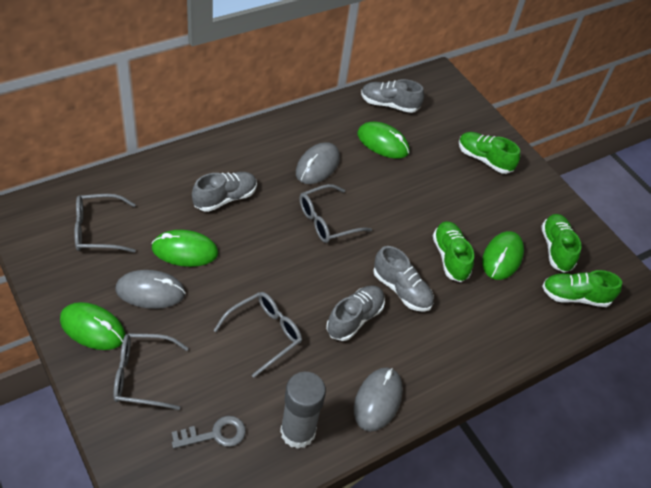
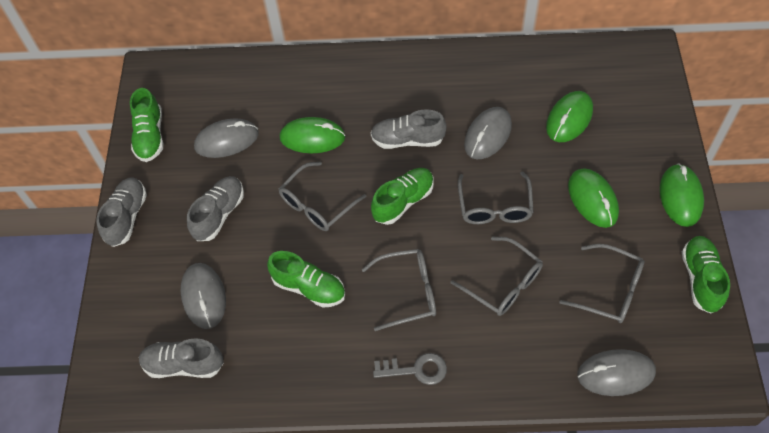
grey glasses: 4 -> 5
grey glue stick: 1 -> 0
grey mouse: 3 -> 4

